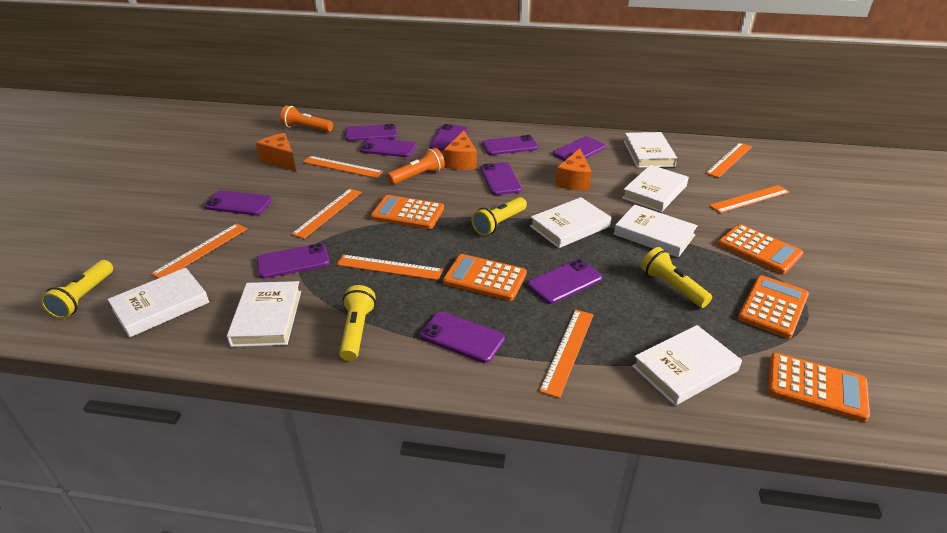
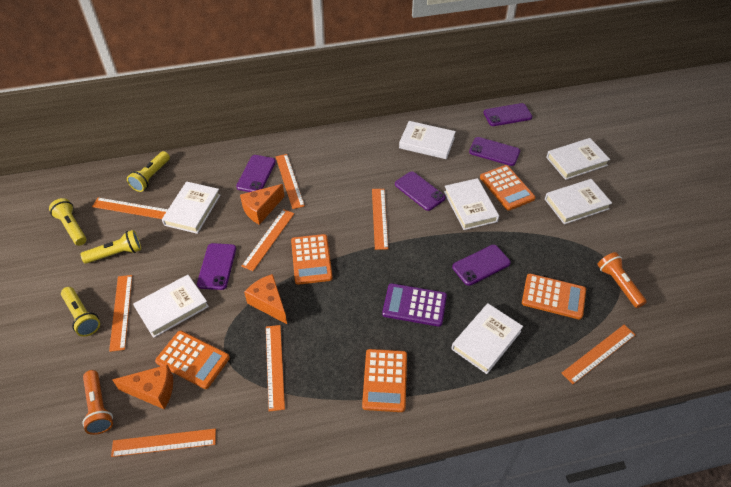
orange ruler: 7 -> 8
purple calculator: 0 -> 1
purple phone: 10 -> 6

